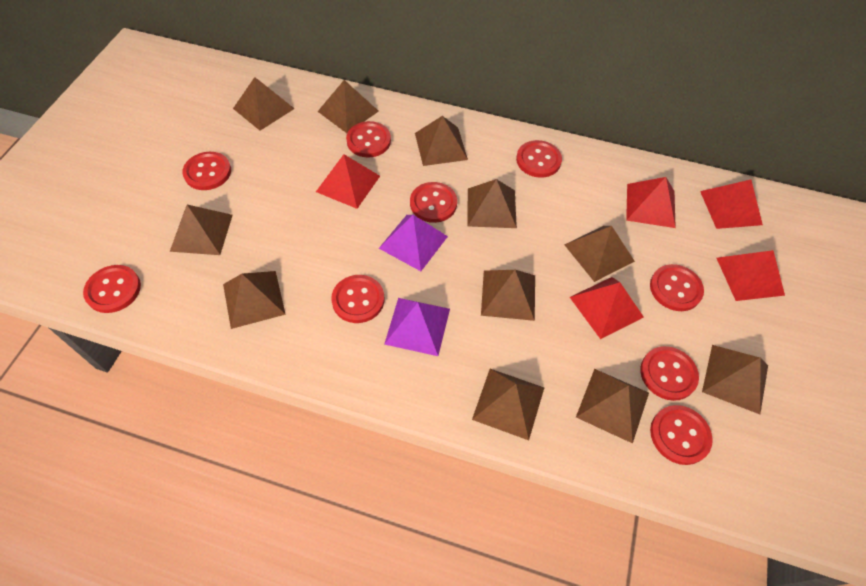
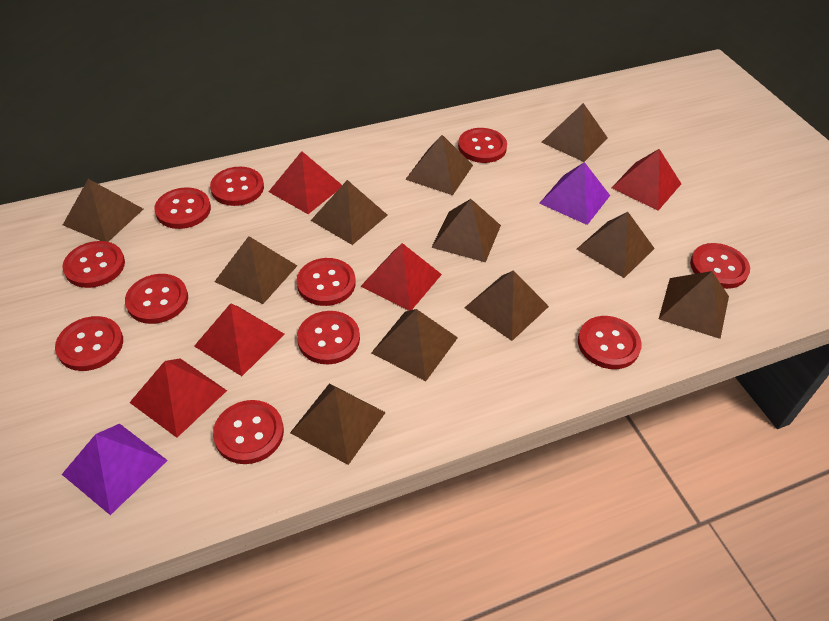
red button: 9 -> 11

